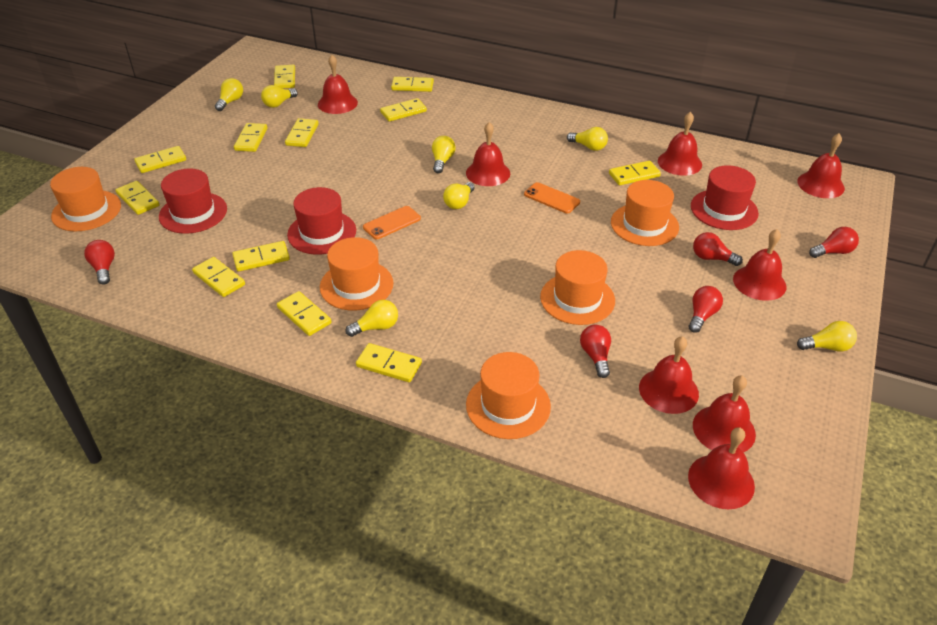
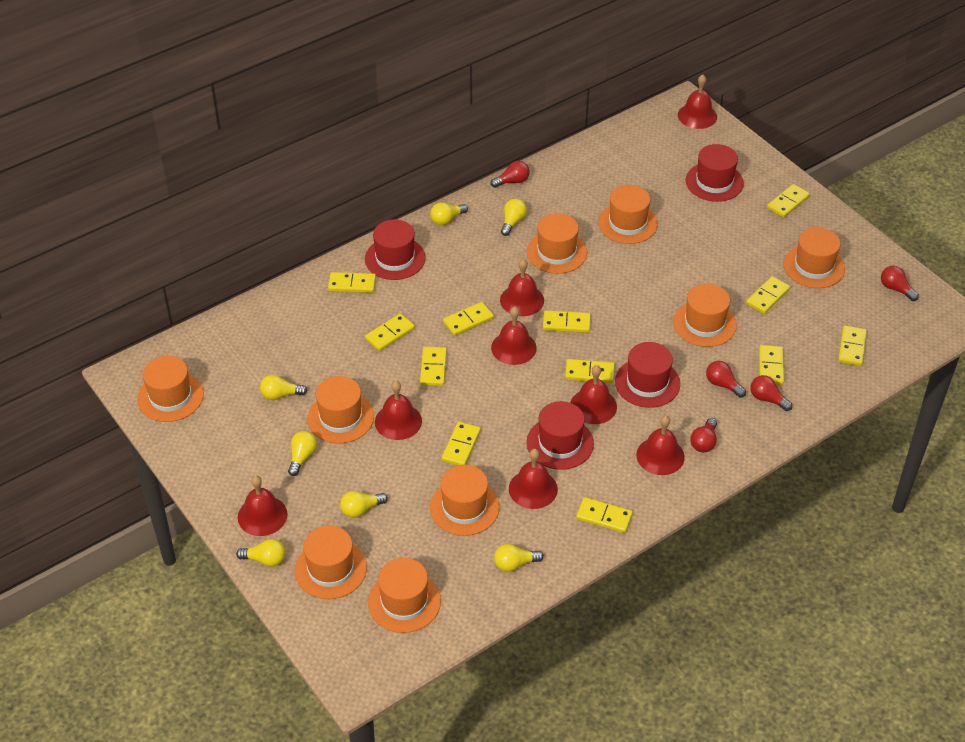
orange hat: 5 -> 9
orange phone: 2 -> 0
red hat: 3 -> 4

